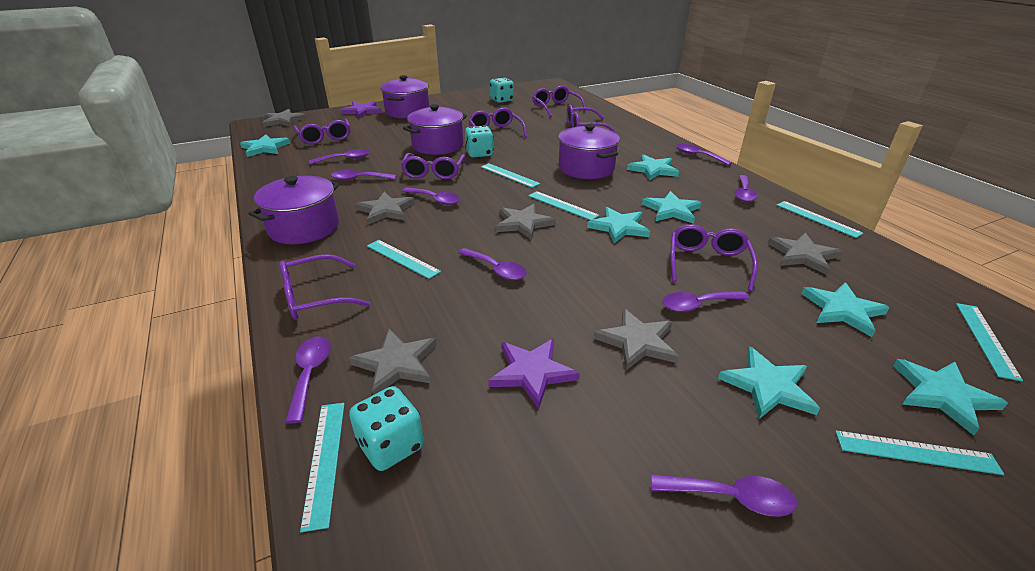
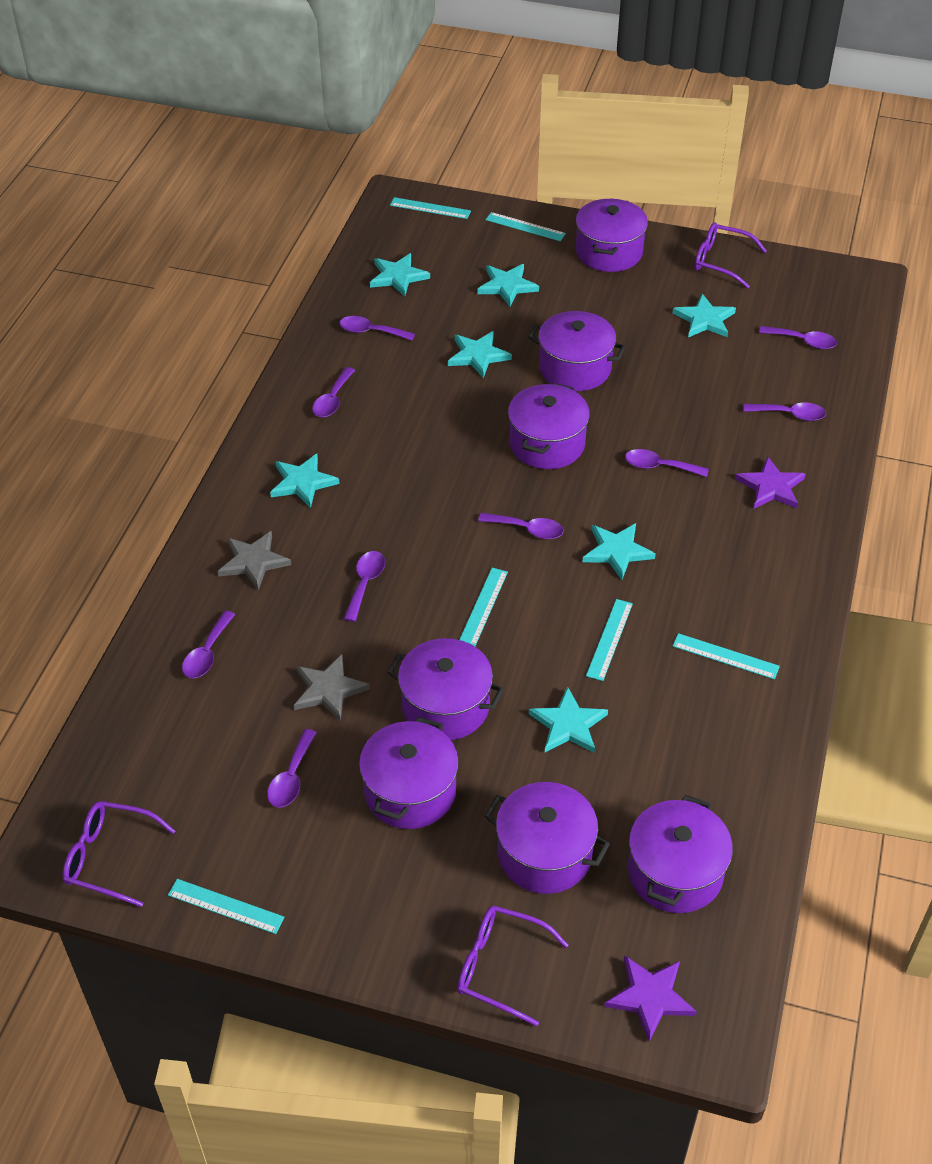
grey star: 6 -> 2
purple glasses: 7 -> 3
purple pot: 4 -> 7
turquoise dice: 3 -> 0
turquoise ruler: 7 -> 6

